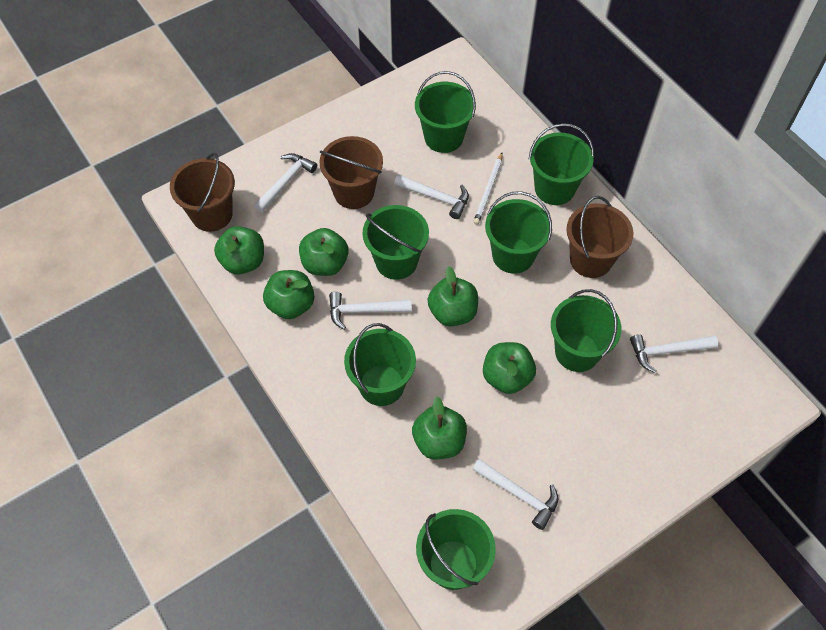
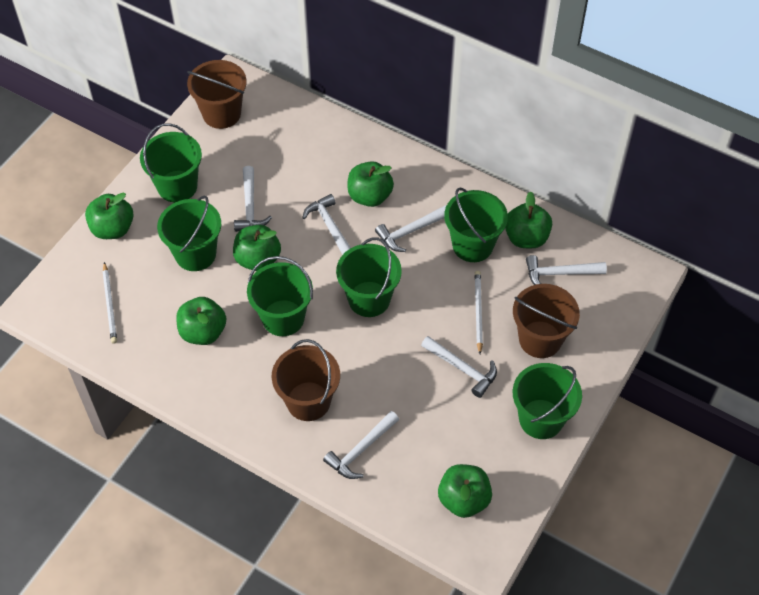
green bucket: 7 -> 6
white hammer: 5 -> 6
white pencil: 1 -> 2

